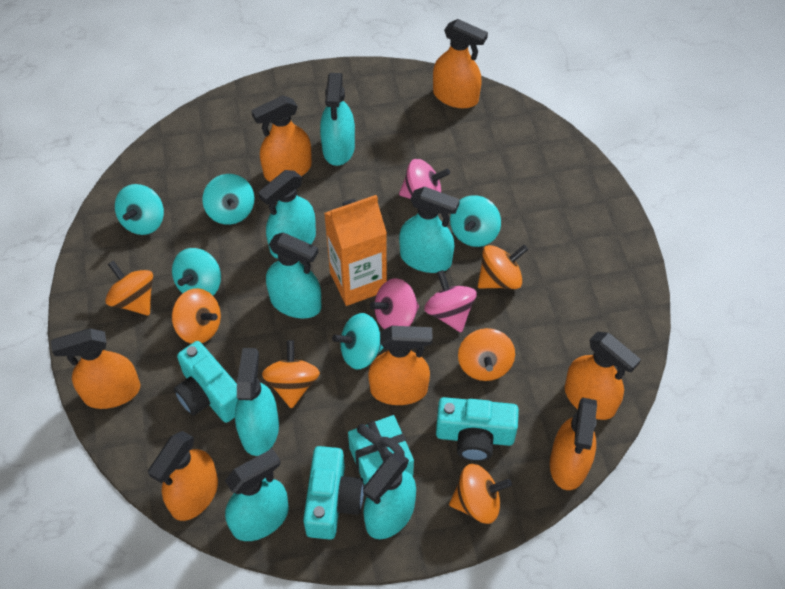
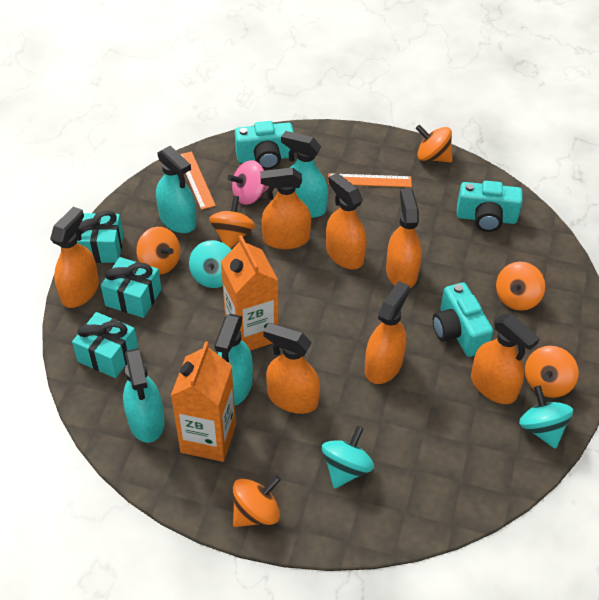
orange carton: 1 -> 2
orange ruler: 0 -> 2
pink spinning top: 3 -> 1
turquoise gift: 1 -> 3
turquoise spinning top: 5 -> 3
turquoise spray bottle: 7 -> 4

